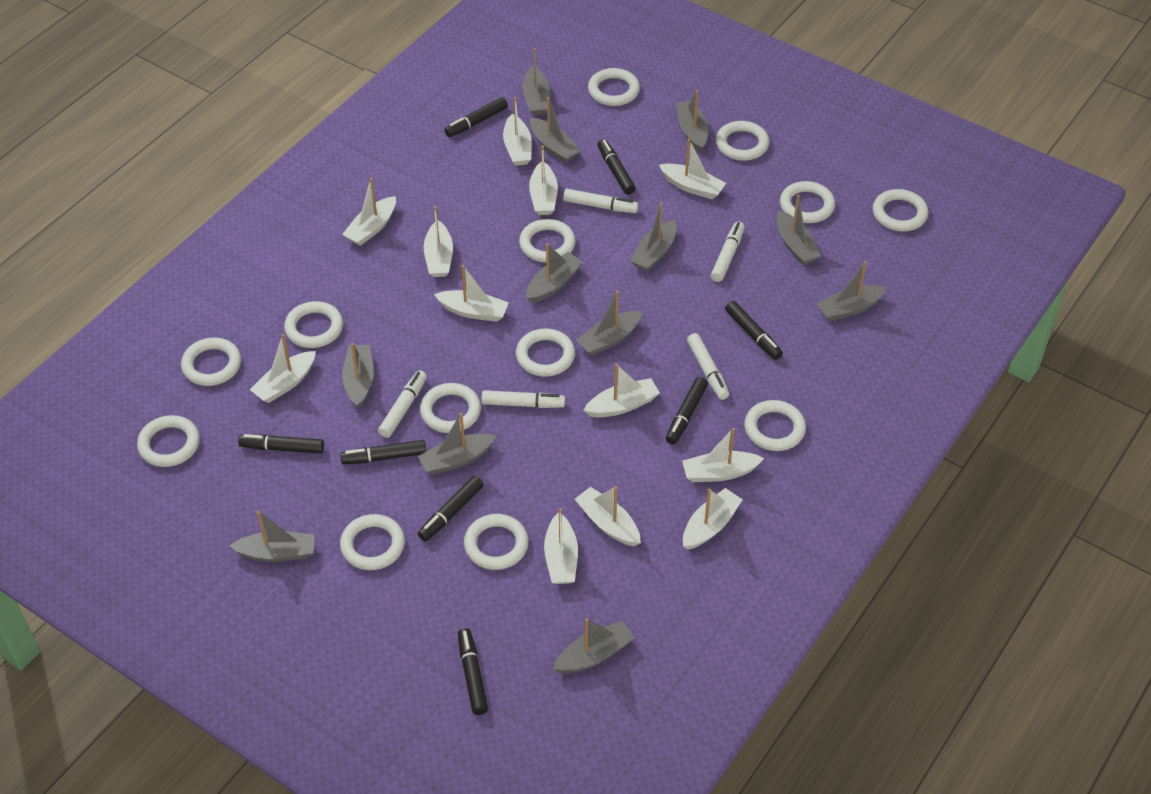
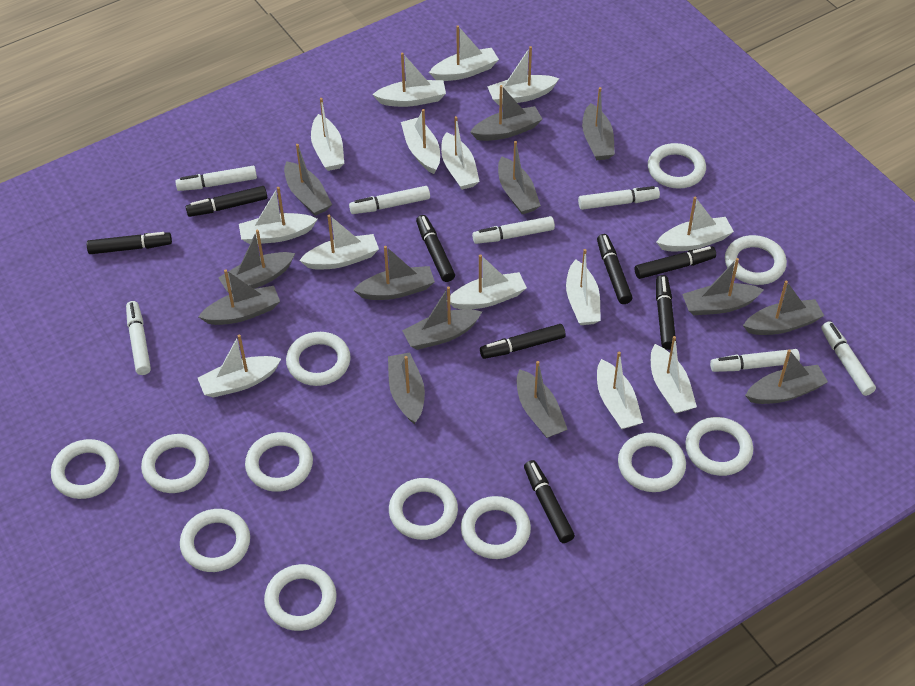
grey boat: 12 -> 13
white boat: 12 -> 14
white marker: 5 -> 7
white ring: 13 -> 12

